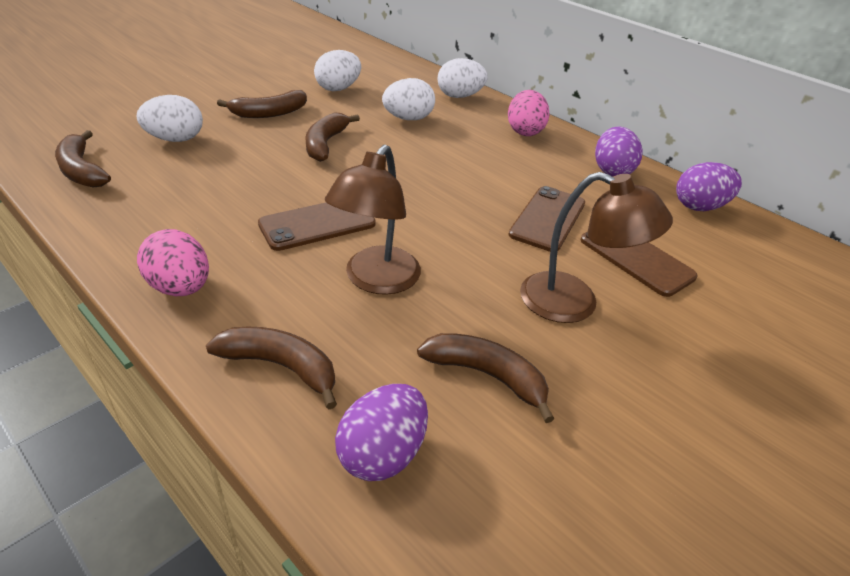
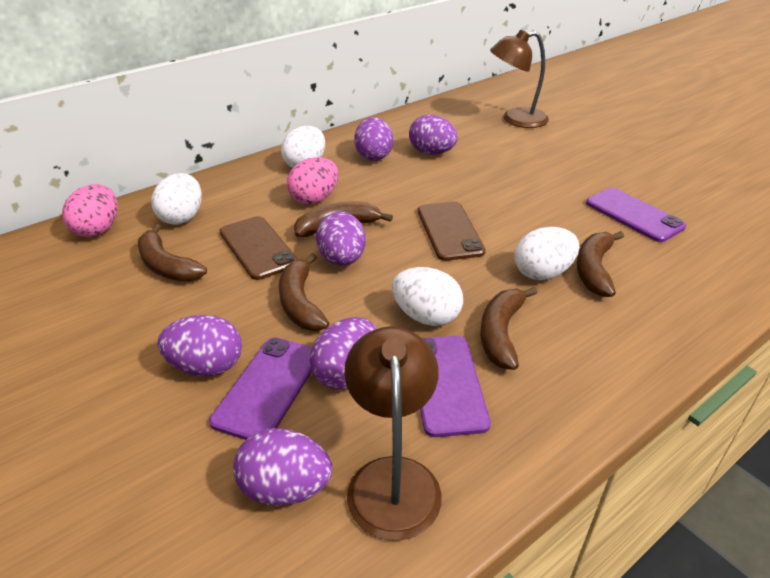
brown phone: 3 -> 2
purple egg: 3 -> 6
purple phone: 0 -> 3

